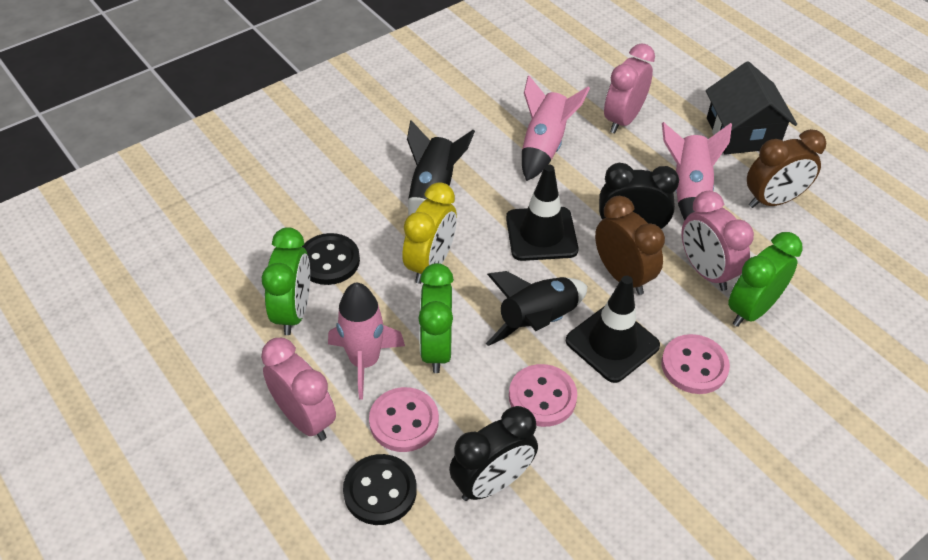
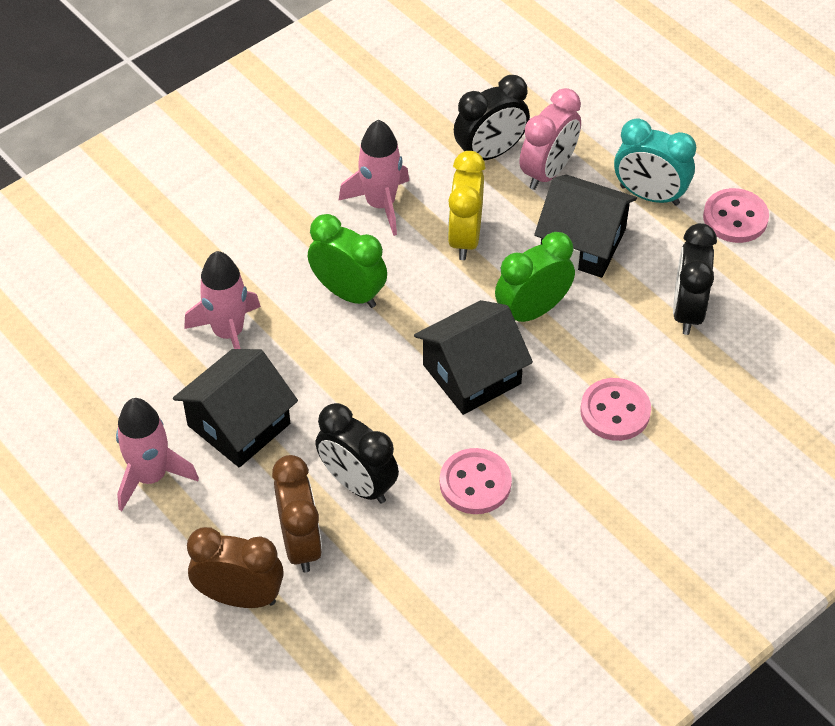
black button: 2 -> 0
black clock: 2 -> 3
black house: 1 -> 3
black rocket: 2 -> 0
black traffic cone: 2 -> 0
green clock: 3 -> 2
pink clock: 3 -> 1
turquoise clock: 0 -> 1

